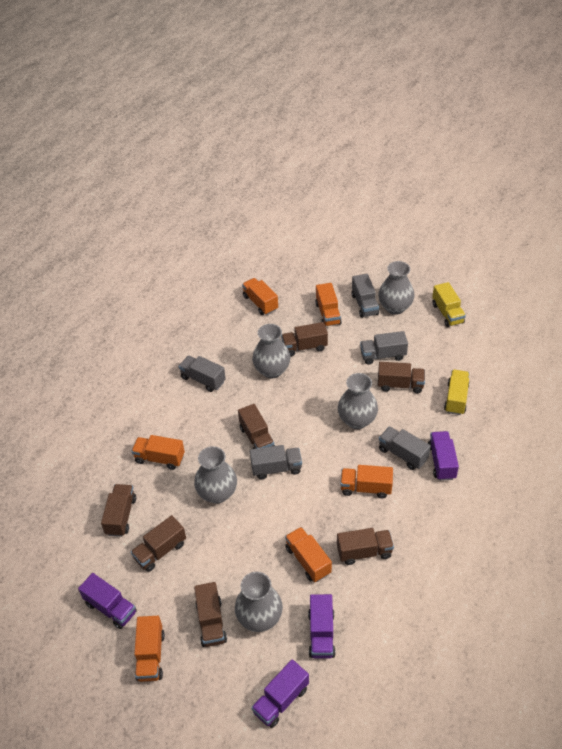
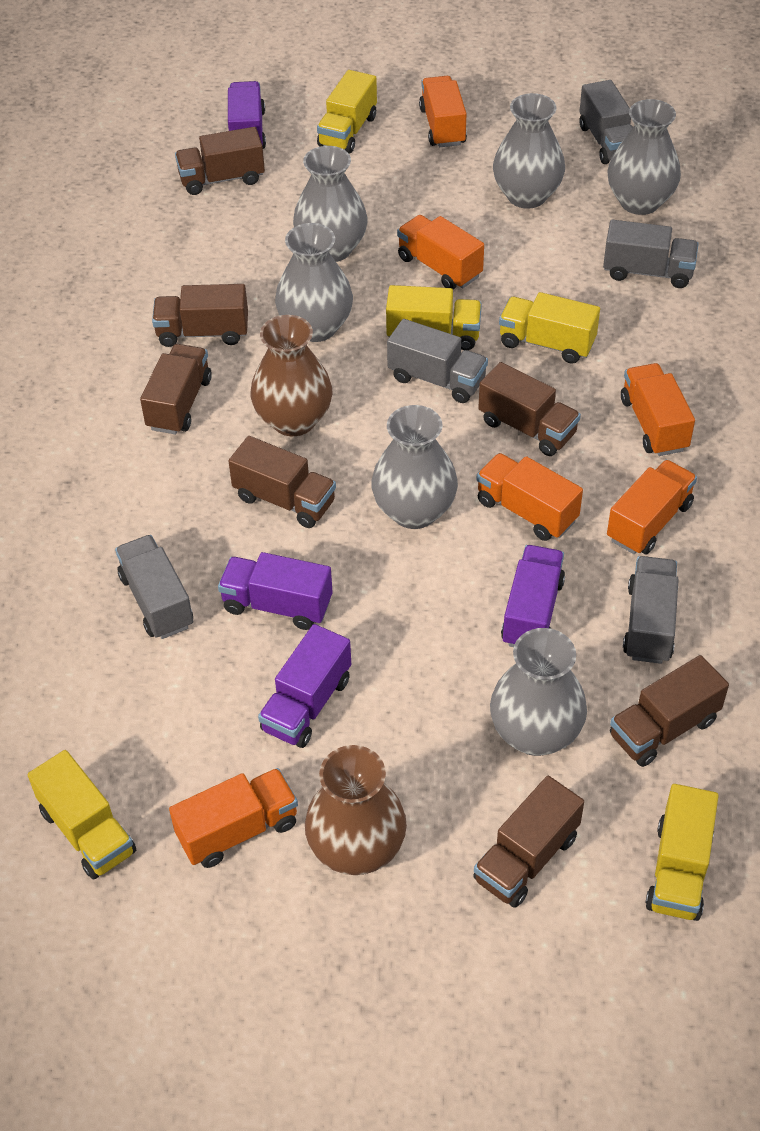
brown vase: 0 -> 2
grey vase: 5 -> 6
yellow truck: 2 -> 5

